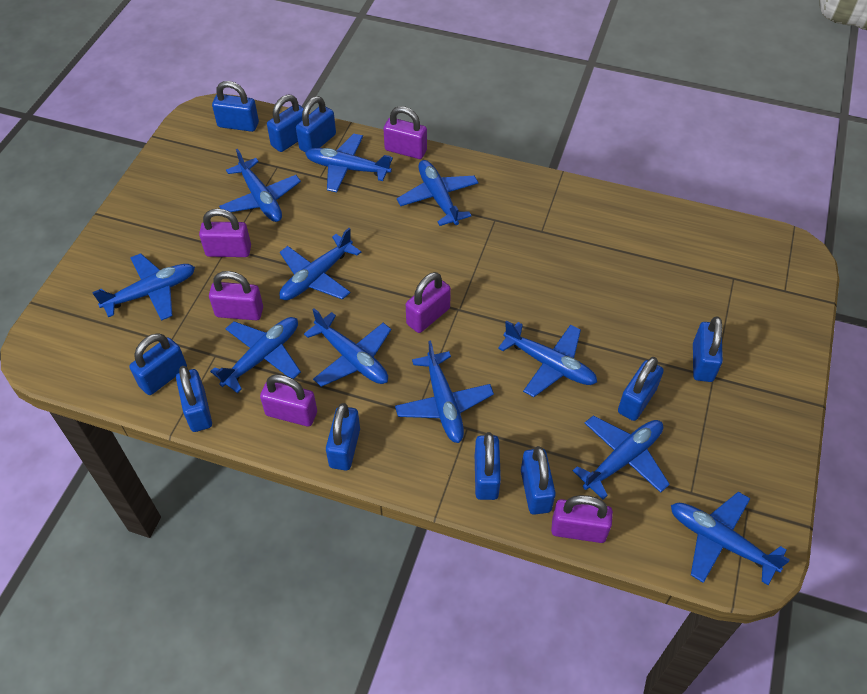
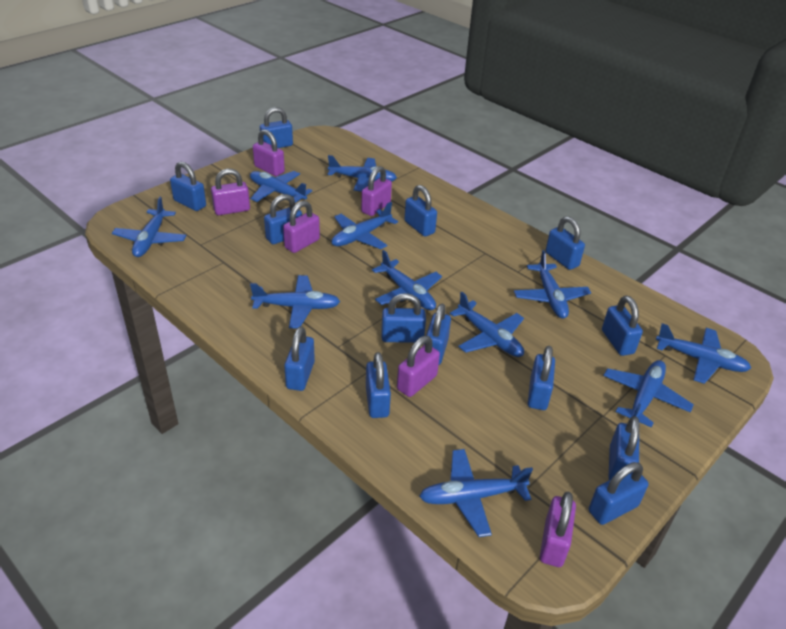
blue padlock: 10 -> 13

